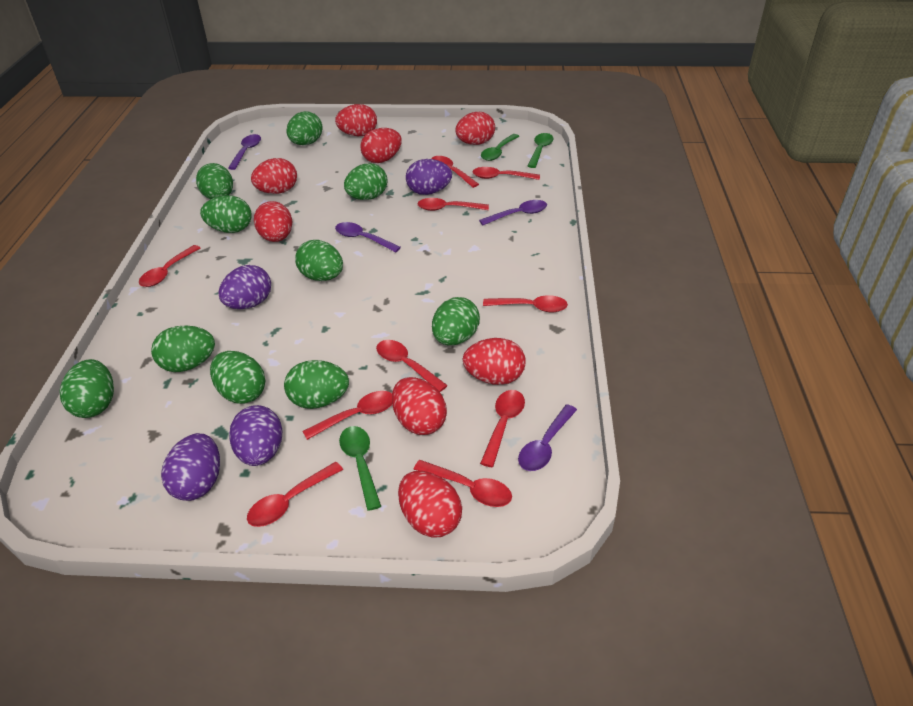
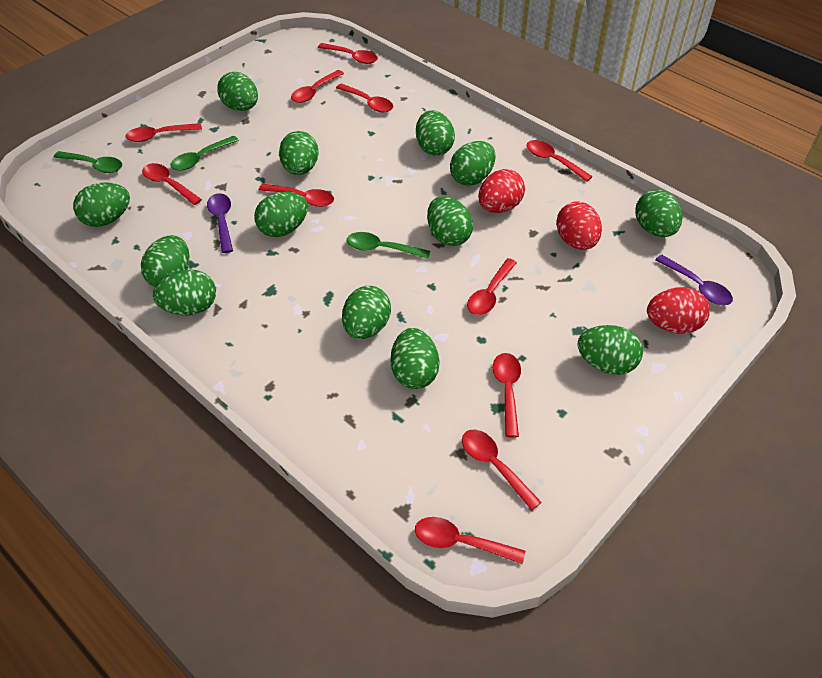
green egg: 10 -> 13
purple egg: 4 -> 0
purple spoon: 4 -> 2
red egg: 8 -> 3
red spoon: 10 -> 11

